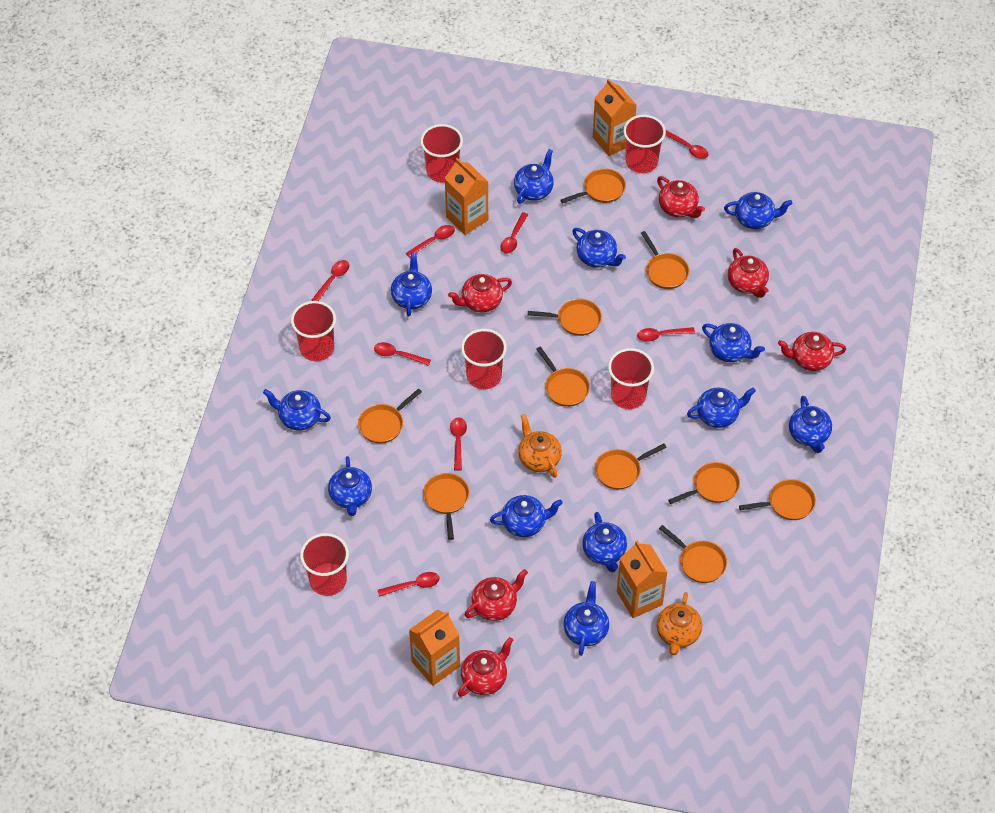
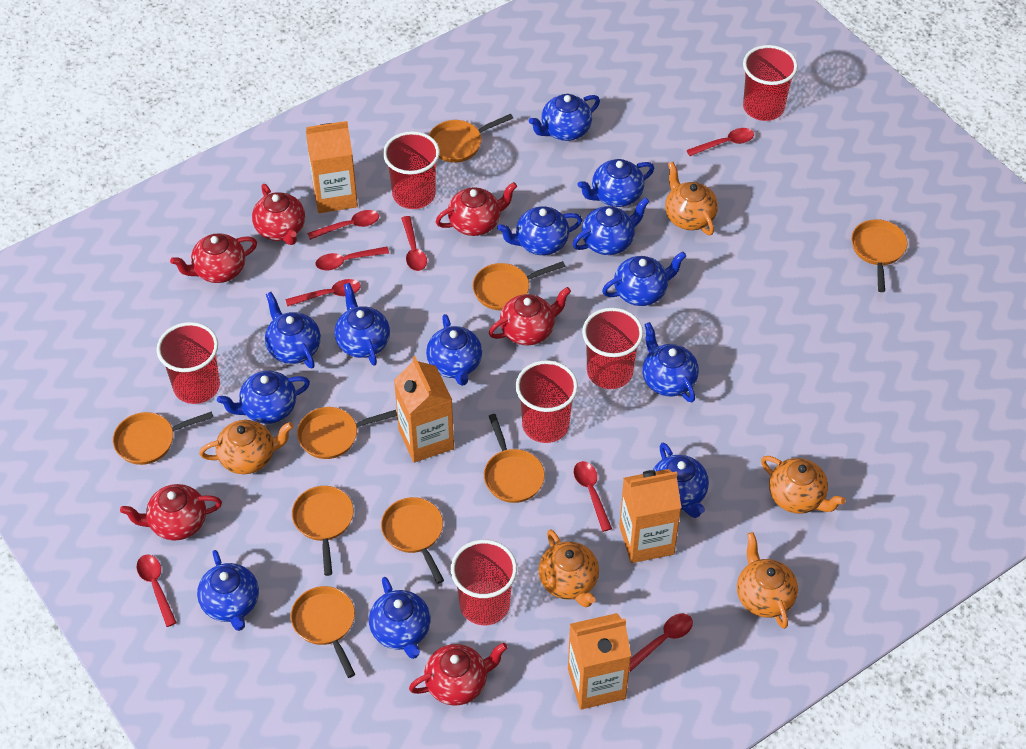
blue teapot: 12 -> 13
orange pan: 10 -> 9
orange teapot: 2 -> 5

